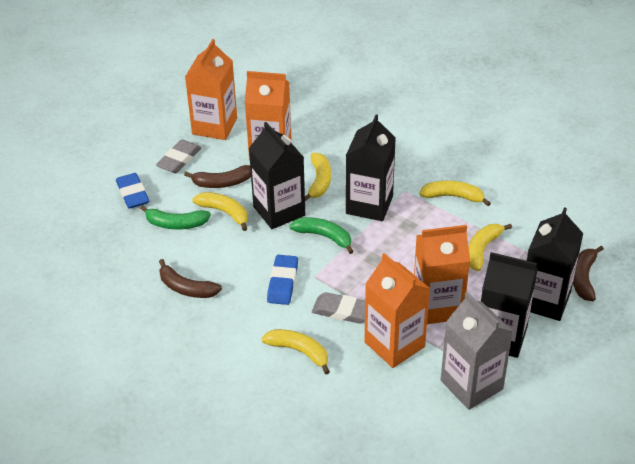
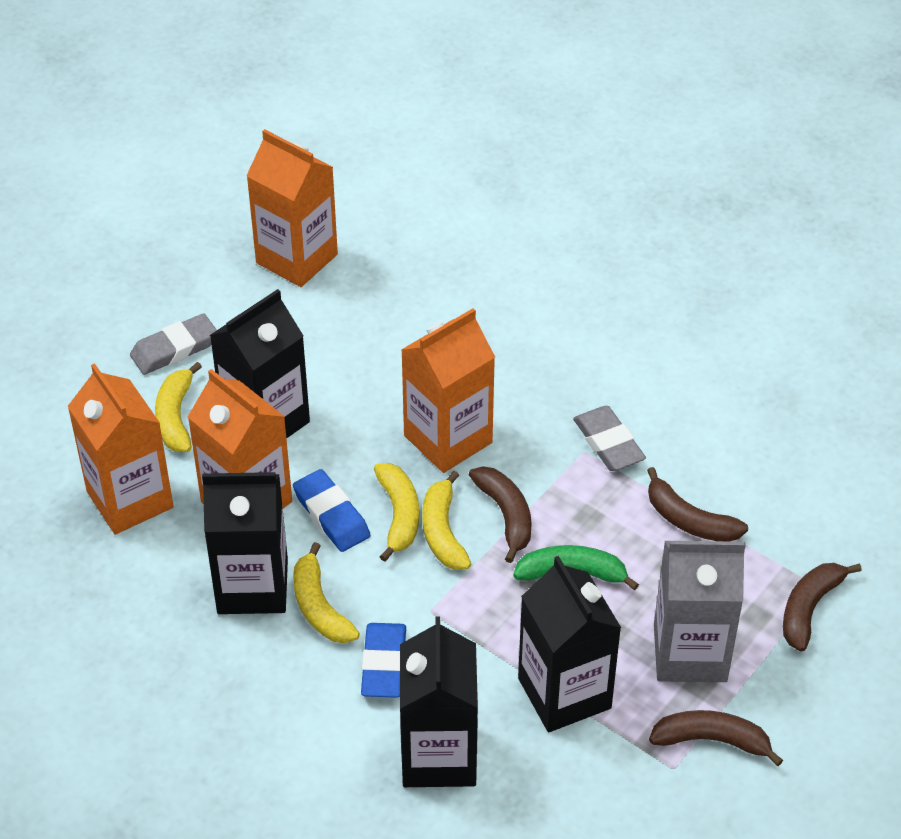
brown banana: 3 -> 4
green banana: 2 -> 1
yellow banana: 5 -> 4

